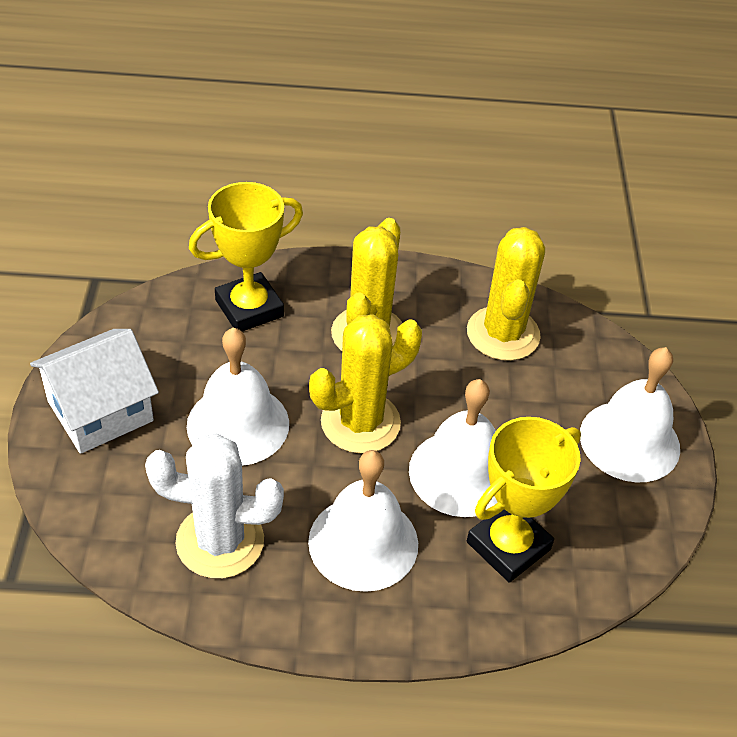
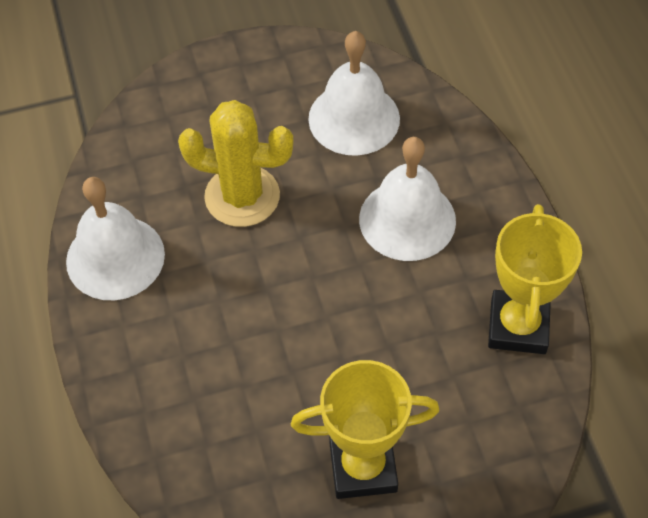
white bell: 4 -> 3
white cactus: 1 -> 0
white house: 1 -> 0
yellow cactus: 3 -> 1

